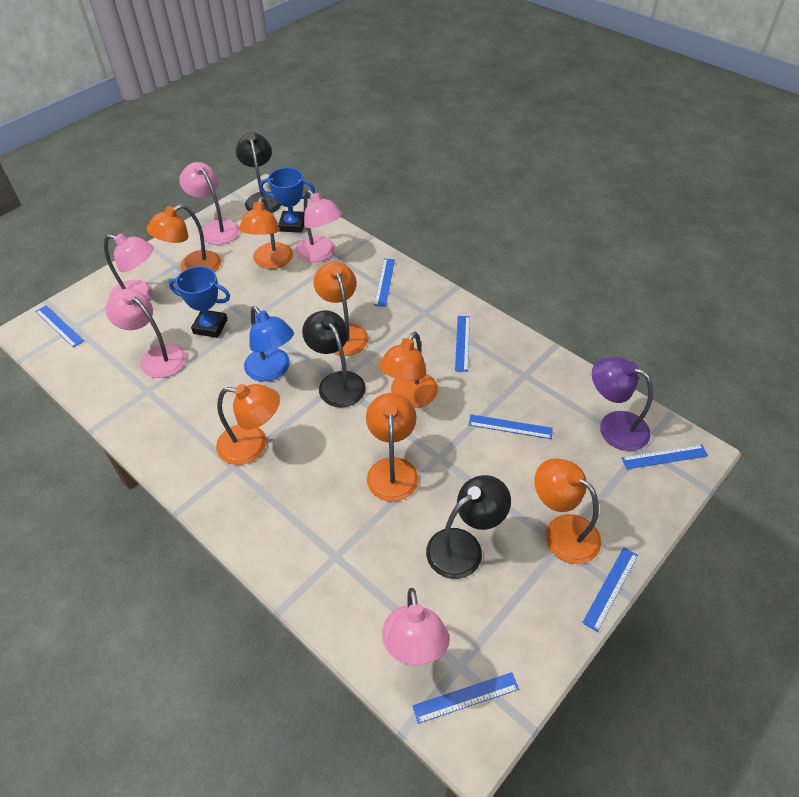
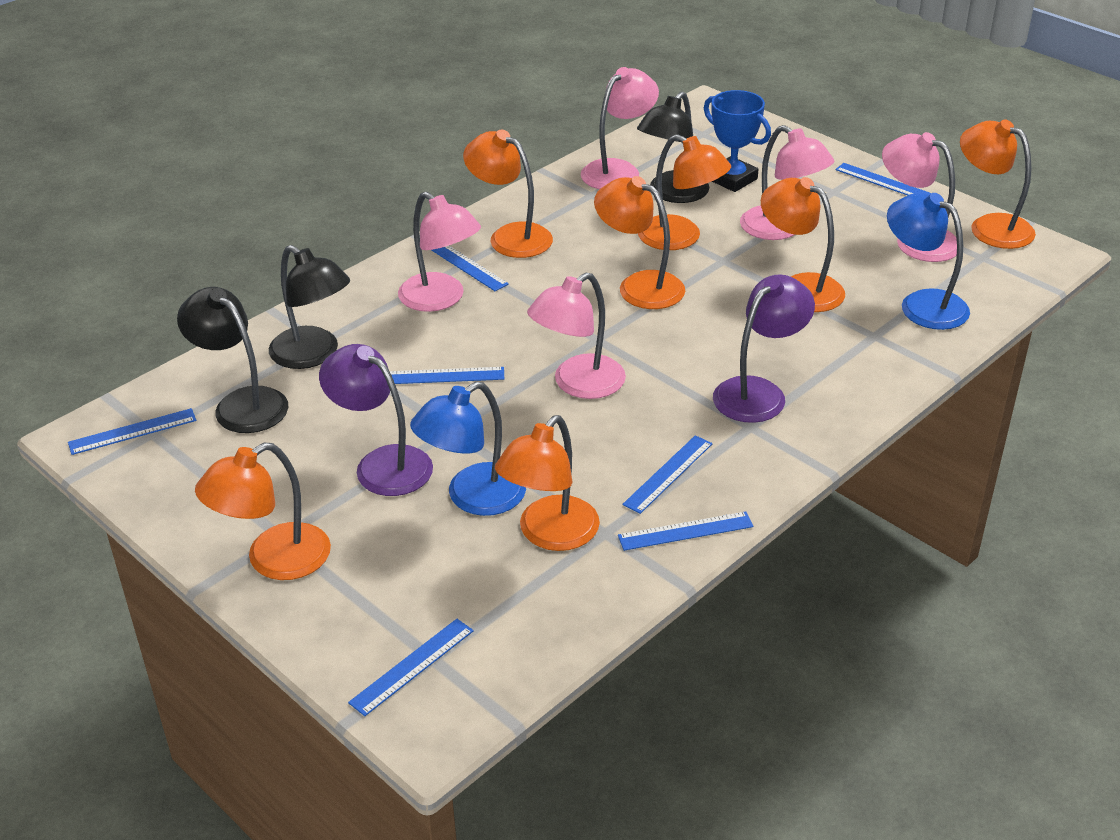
blue lamp: 1 -> 2
blue trophy: 2 -> 1
purple lamp: 1 -> 2

